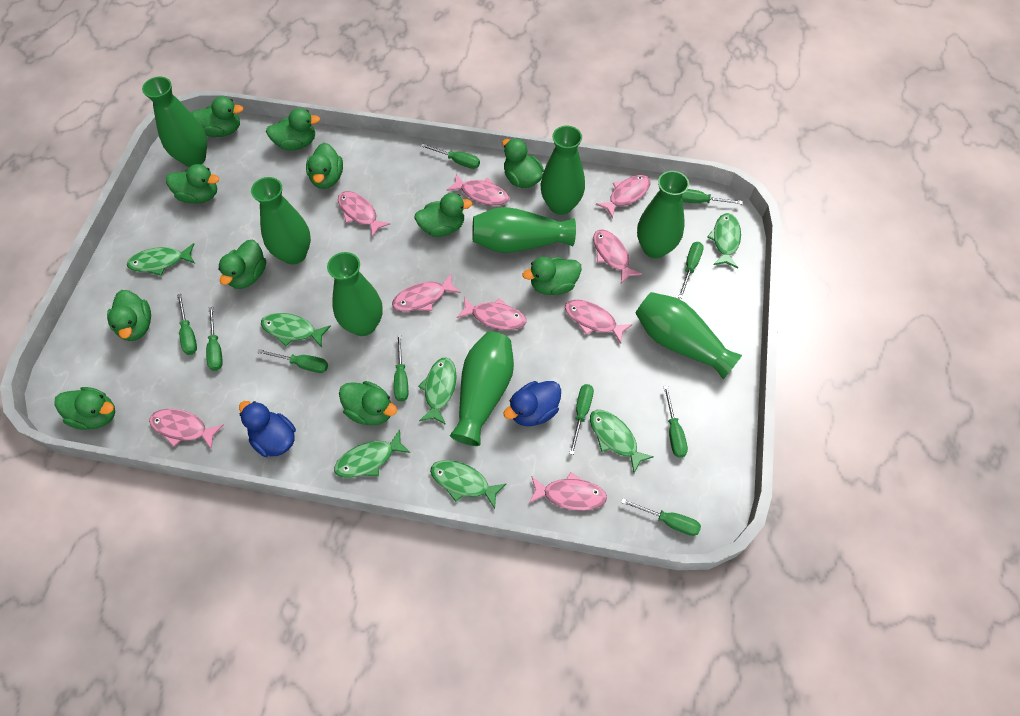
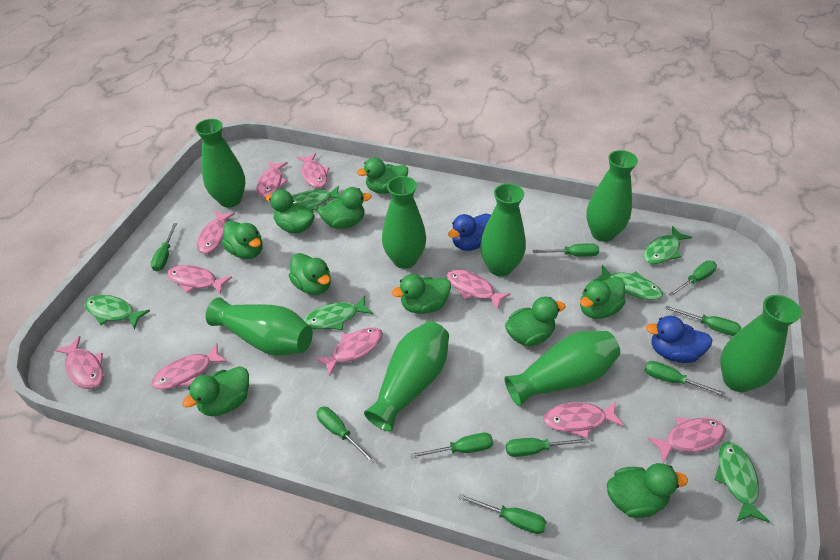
green duck: 11 -> 10
green fish: 7 -> 6
green screwdriver: 10 -> 9
pink fish: 9 -> 10

